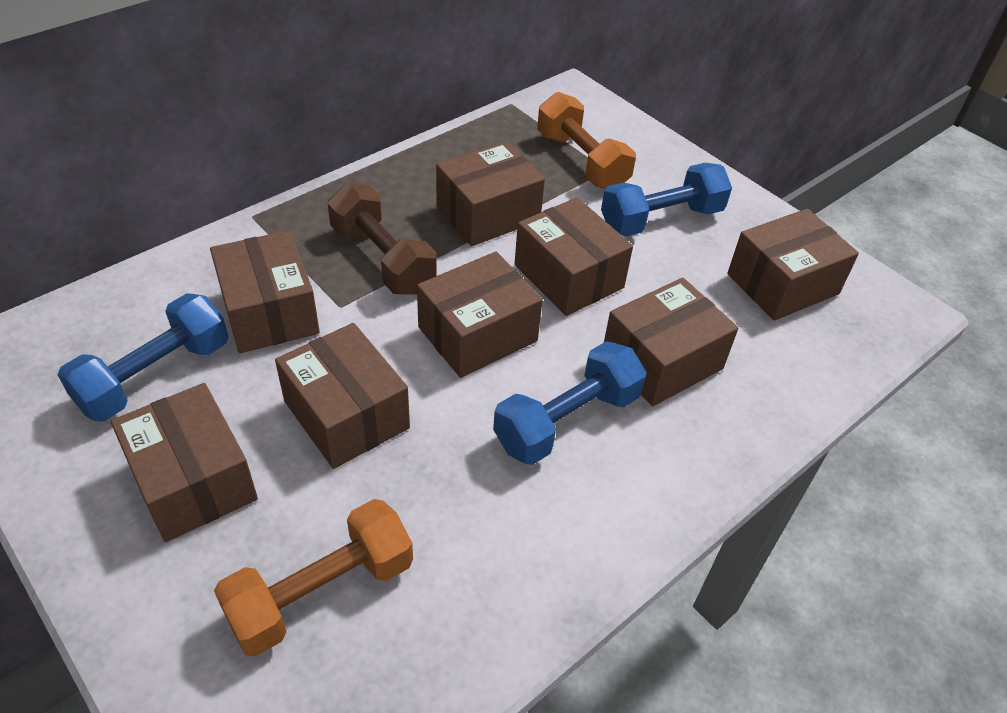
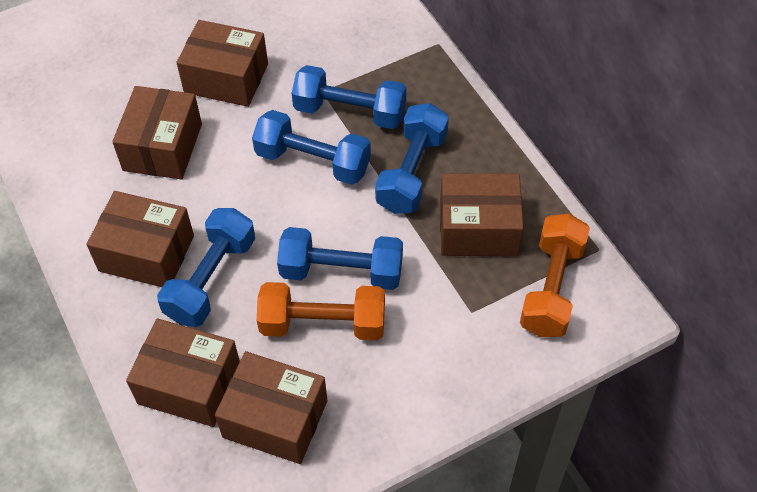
blue dumbbell: 3 -> 5
brown box: 8 -> 6
brown dumbbell: 1 -> 0

